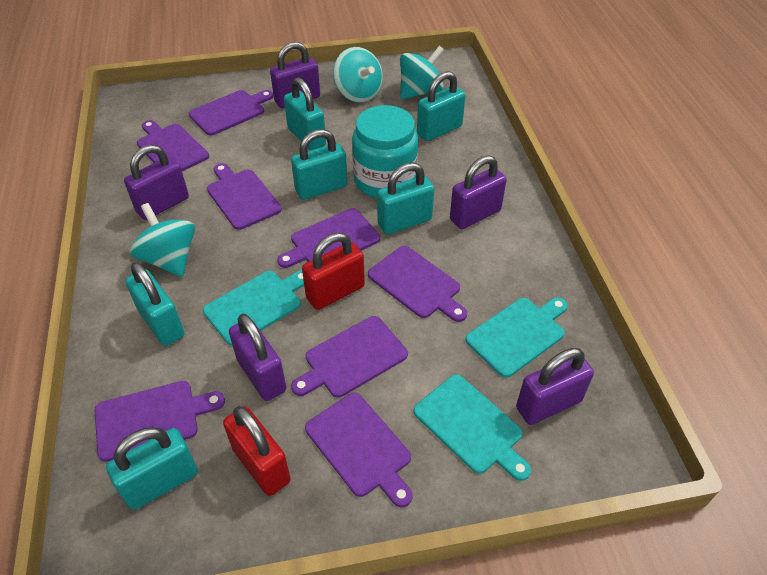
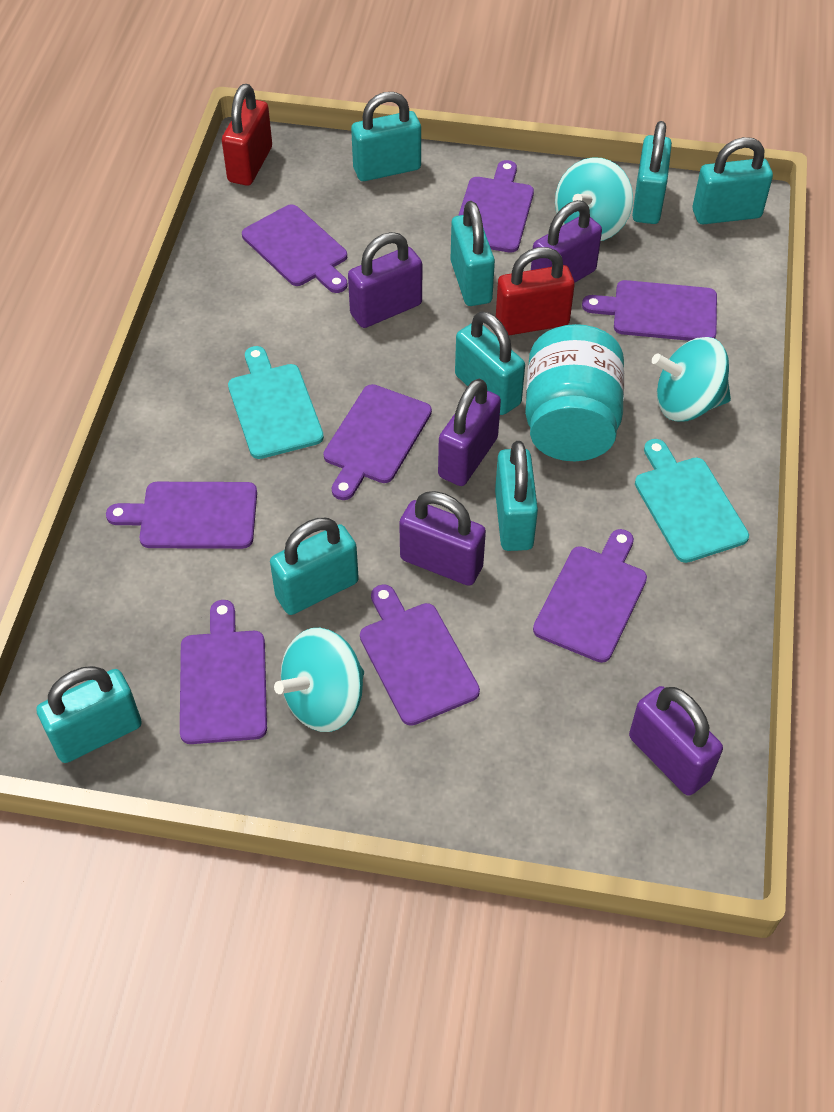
turquoise cutting board: 3 -> 2
turquoise padlock: 6 -> 8

